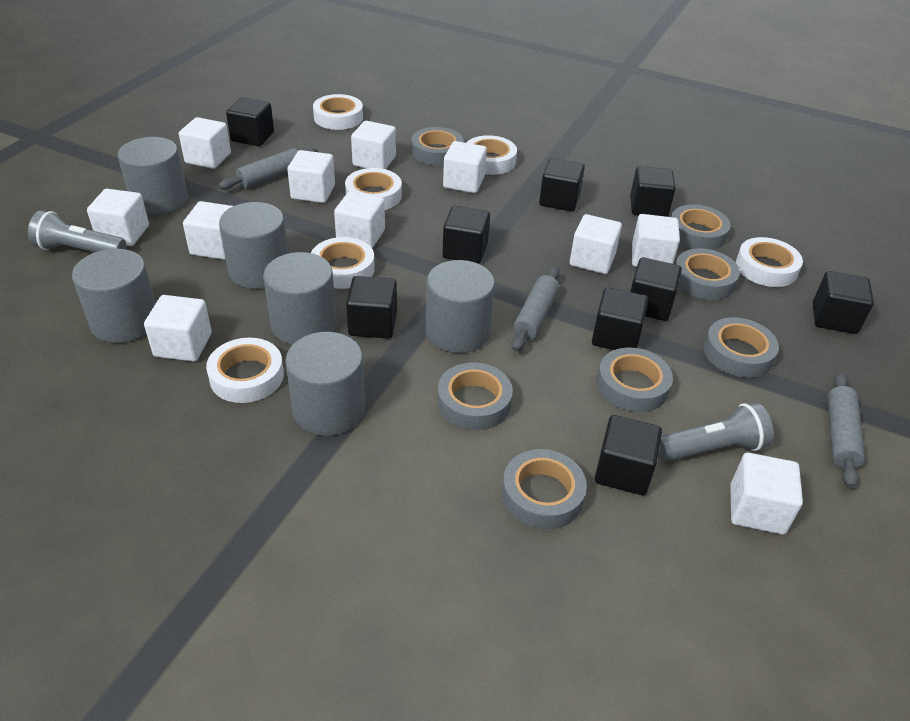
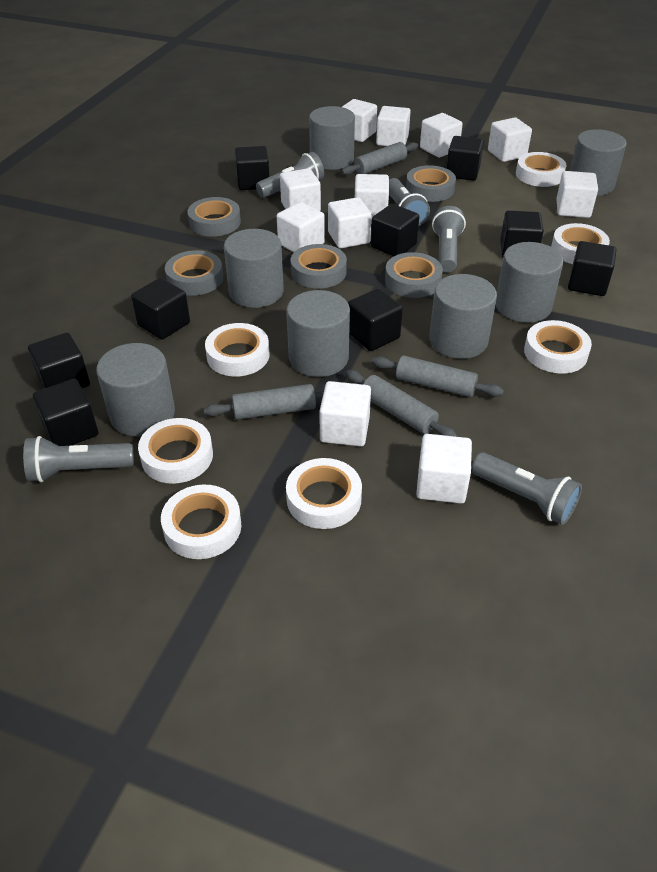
grey cylinder: 6 -> 7
grey flashlight: 2 -> 5
grey rolling pin: 3 -> 4
grey tape: 7 -> 5
white tape: 6 -> 7

